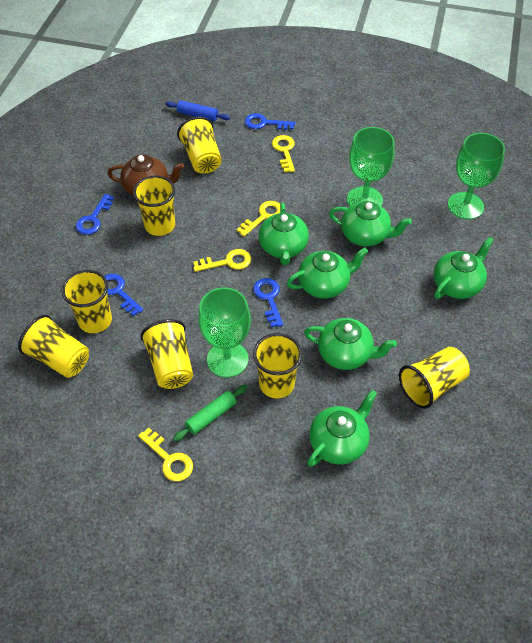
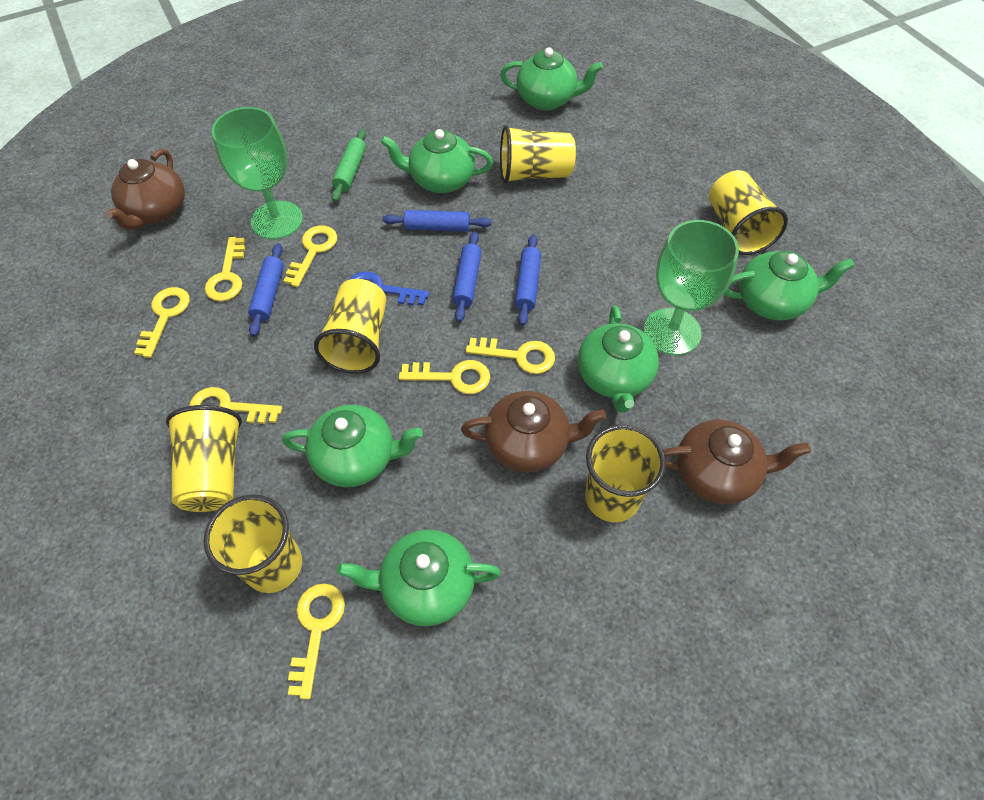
blue key: 4 -> 1
blue rolling pin: 1 -> 4
brown teapot: 1 -> 3
green goblet: 3 -> 2
yellow cup: 7 -> 6
yellow key: 4 -> 7

